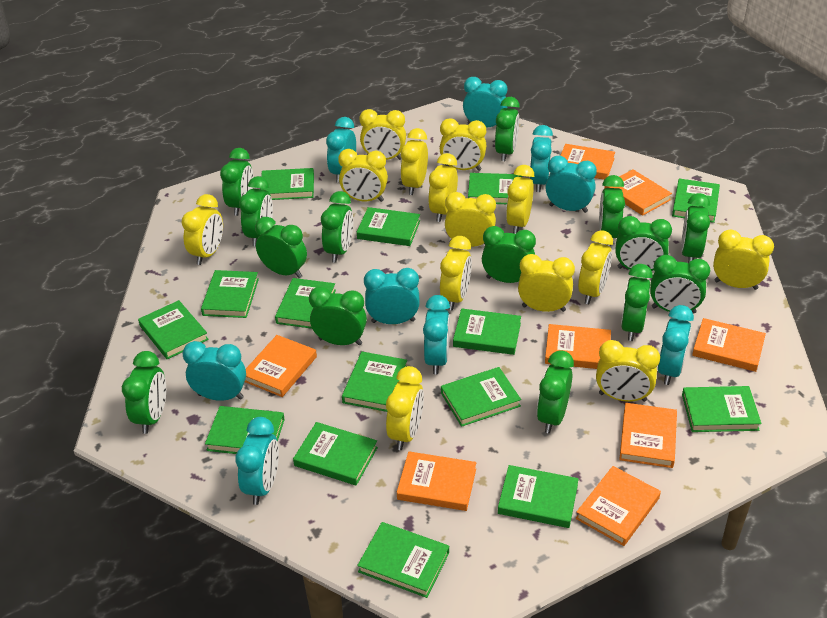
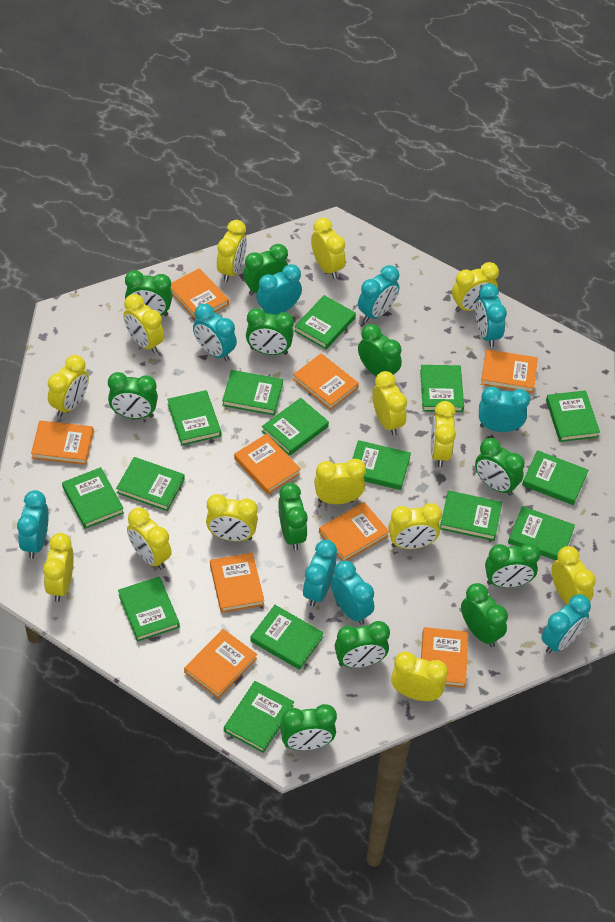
green clock: 14 -> 11
orange book: 8 -> 9

